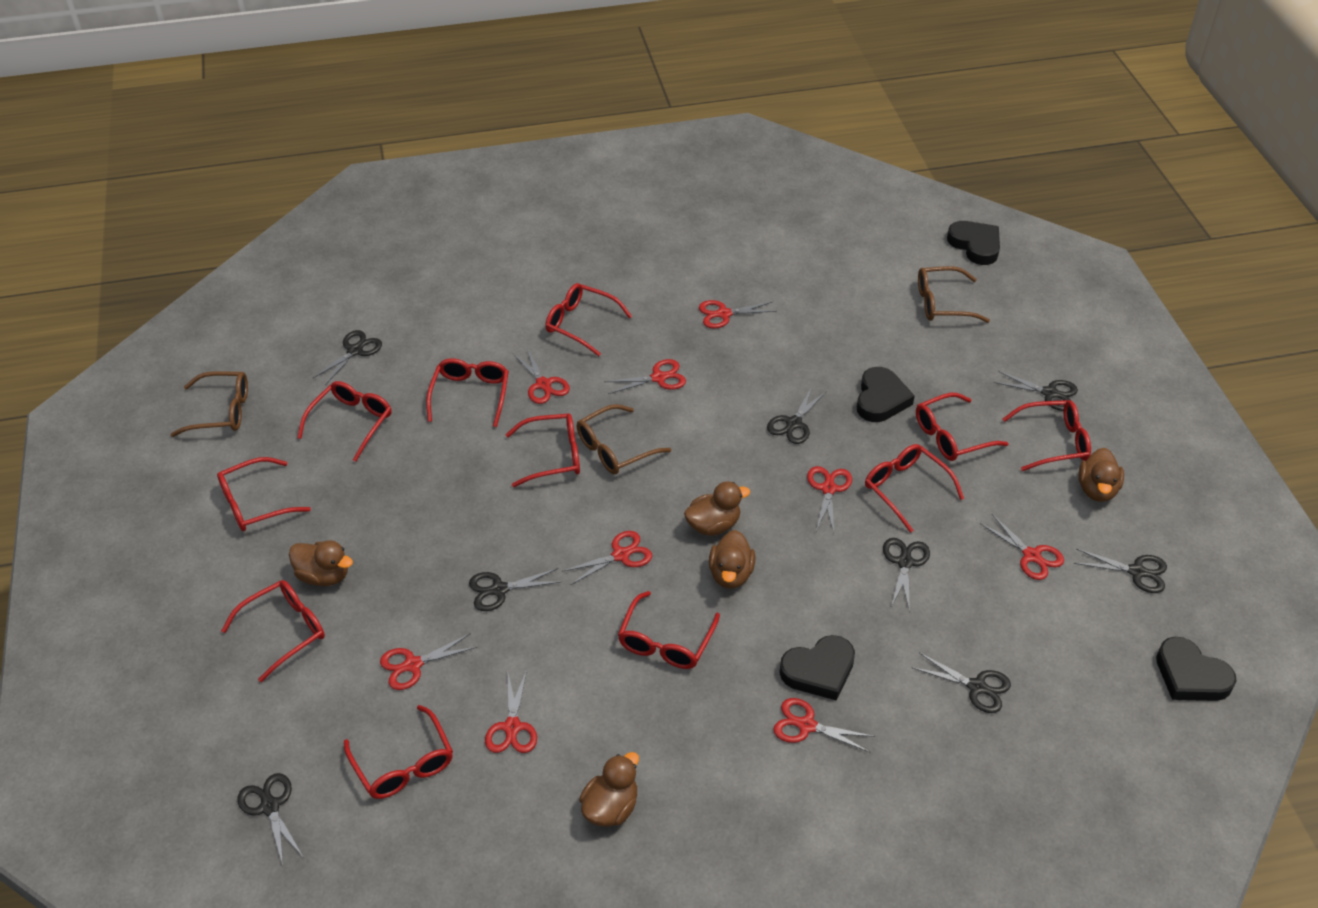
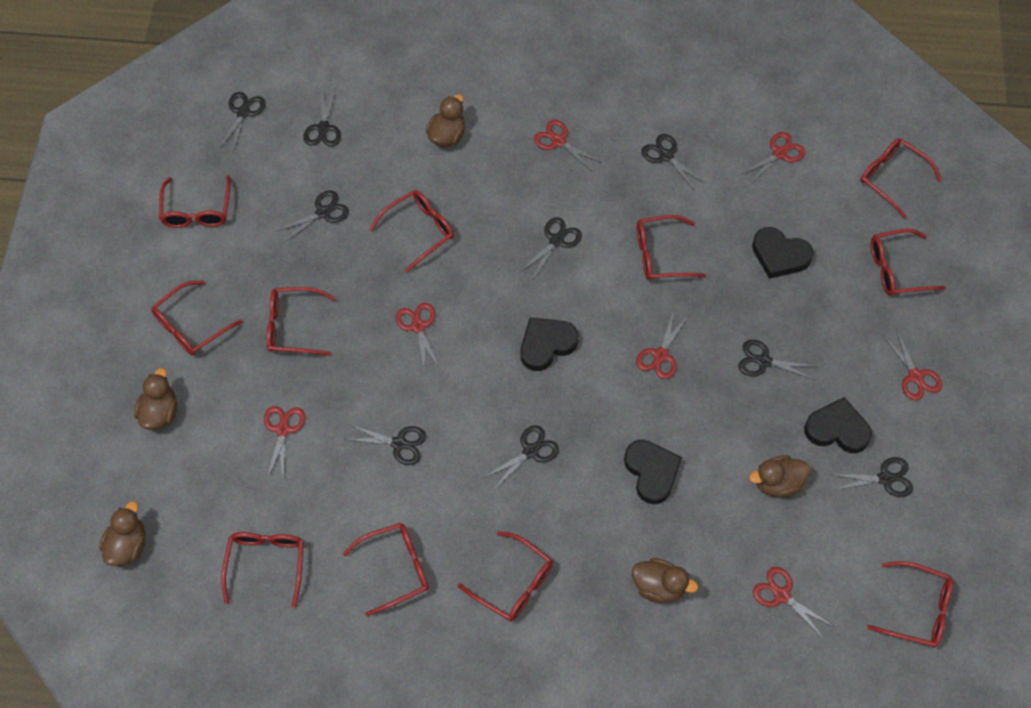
black scissors: 8 -> 9
brown glasses: 3 -> 0
red scissors: 9 -> 7

